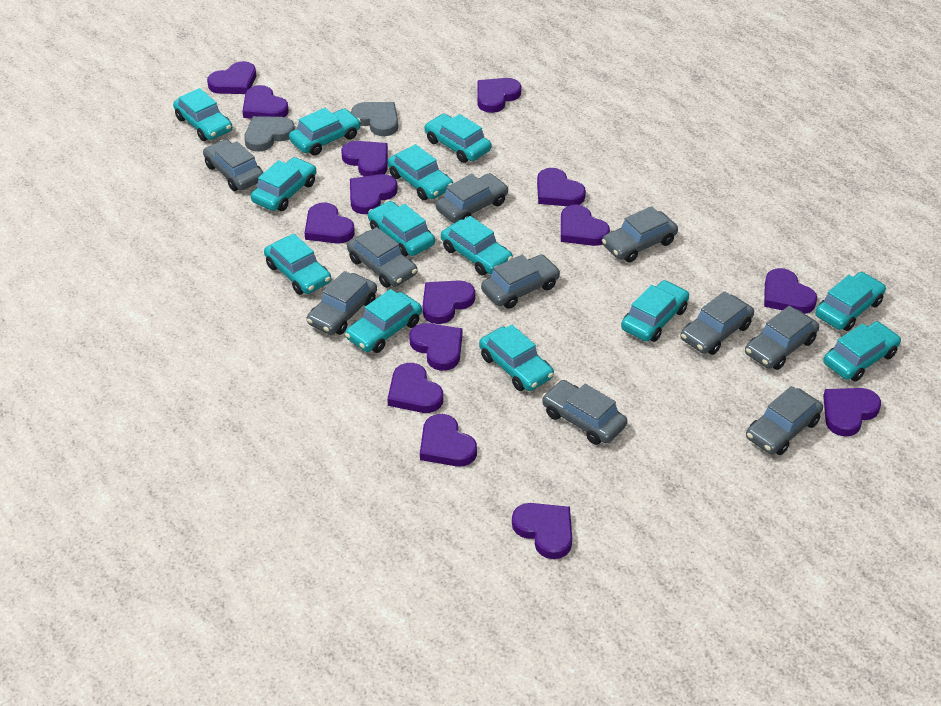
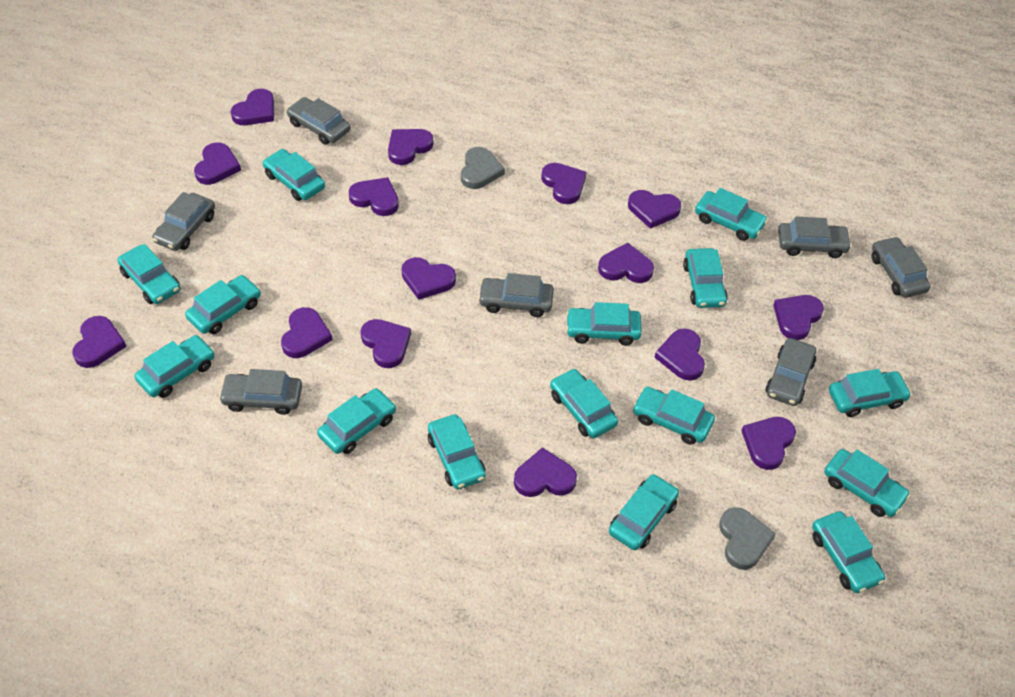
grey car: 10 -> 7
turquoise car: 13 -> 15

